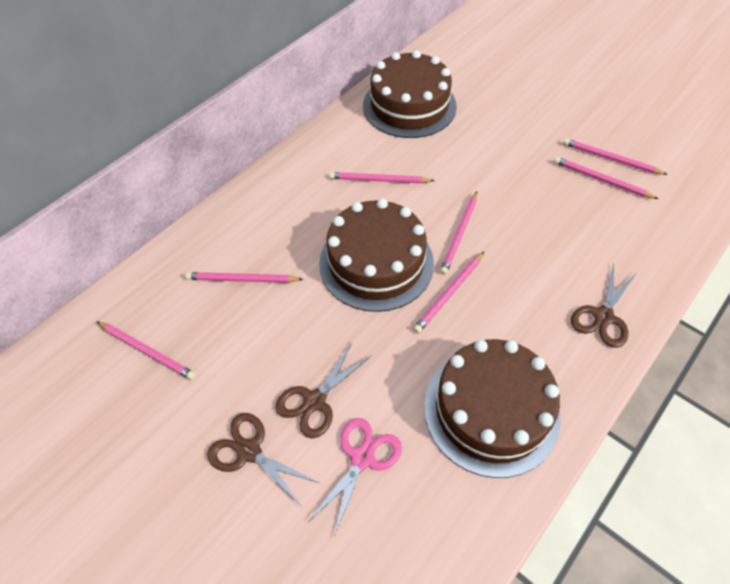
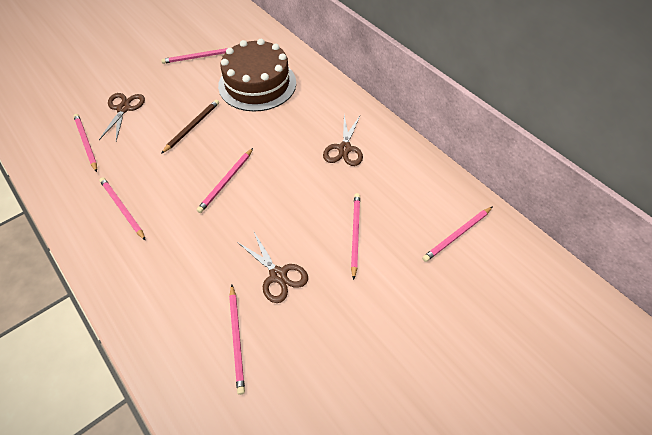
brown cake: 3 -> 1
brown pencil: 0 -> 1
pink scissors: 1 -> 0

